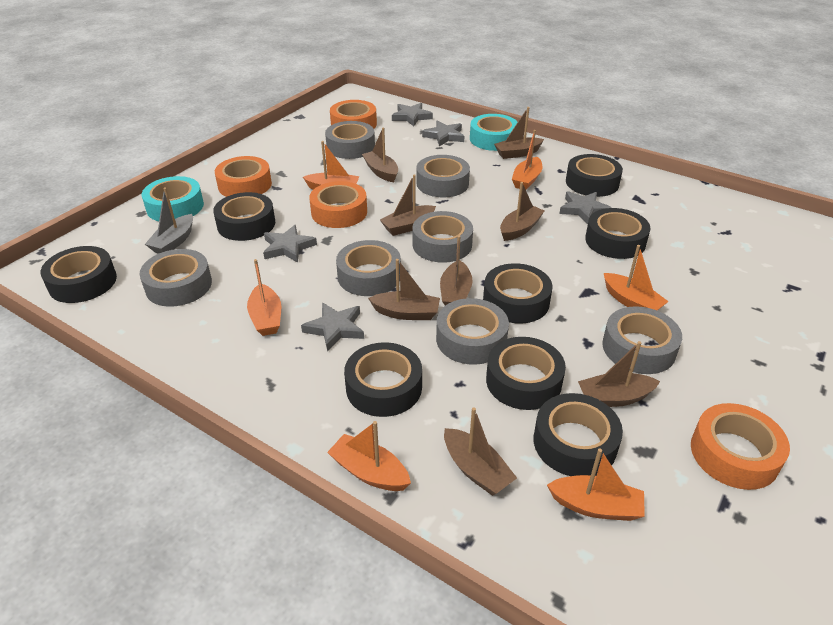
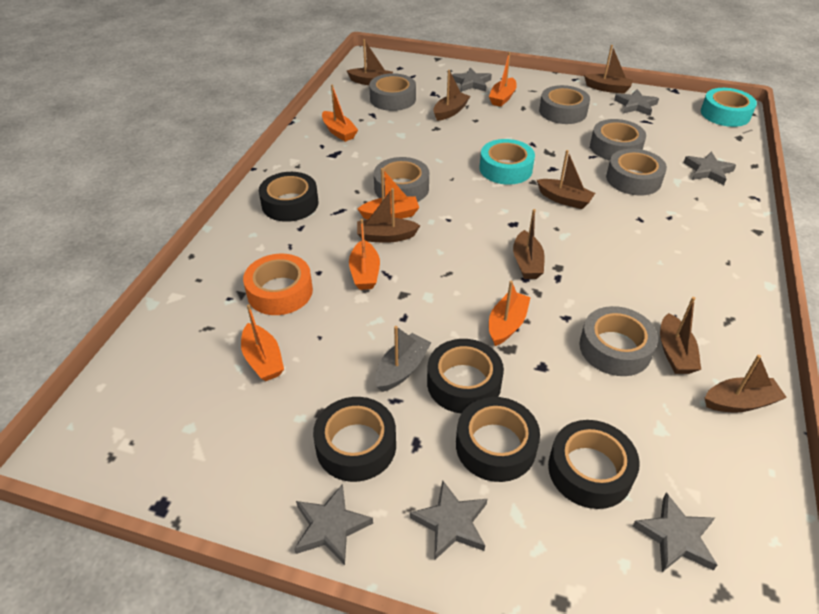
black tape: 8 -> 5
grey star: 5 -> 6
grey tape: 7 -> 6
orange tape: 4 -> 1

